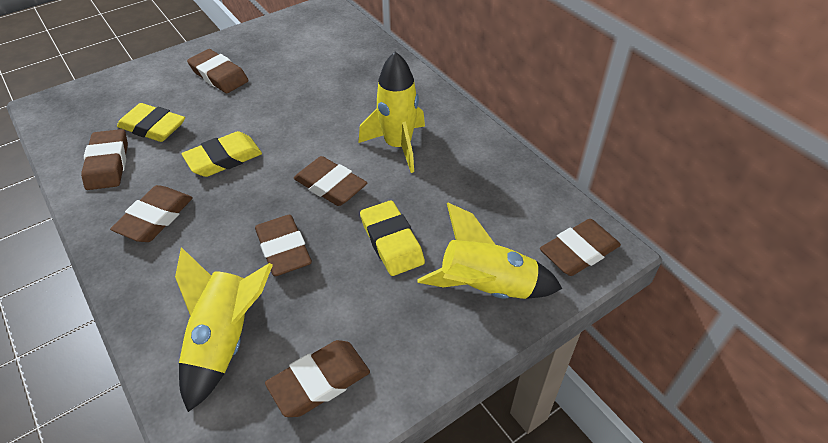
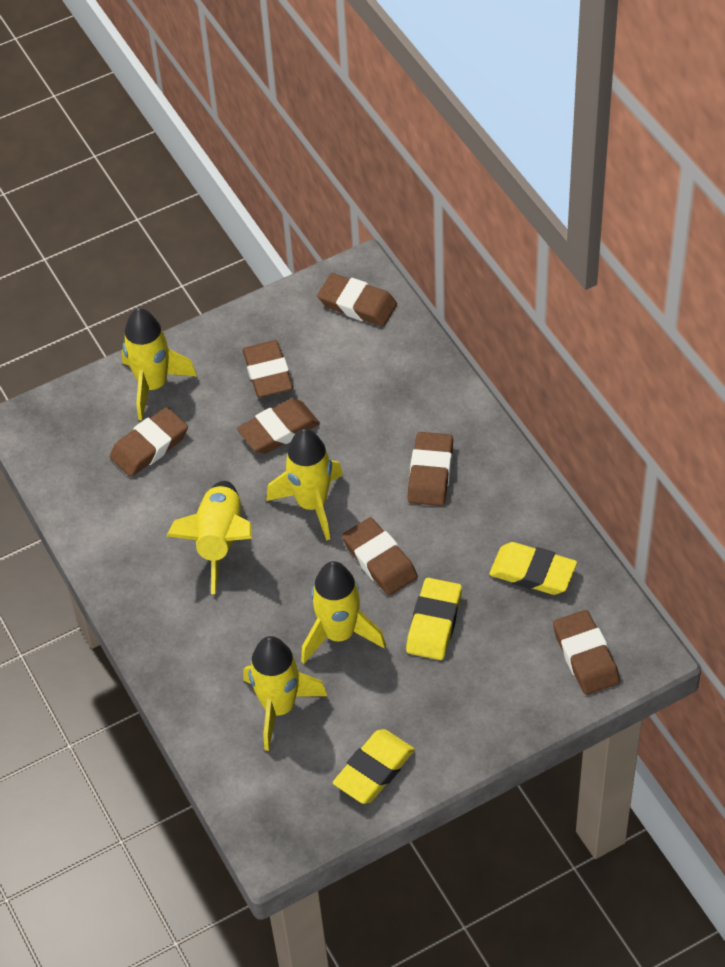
yellow rocket: 3 -> 5

